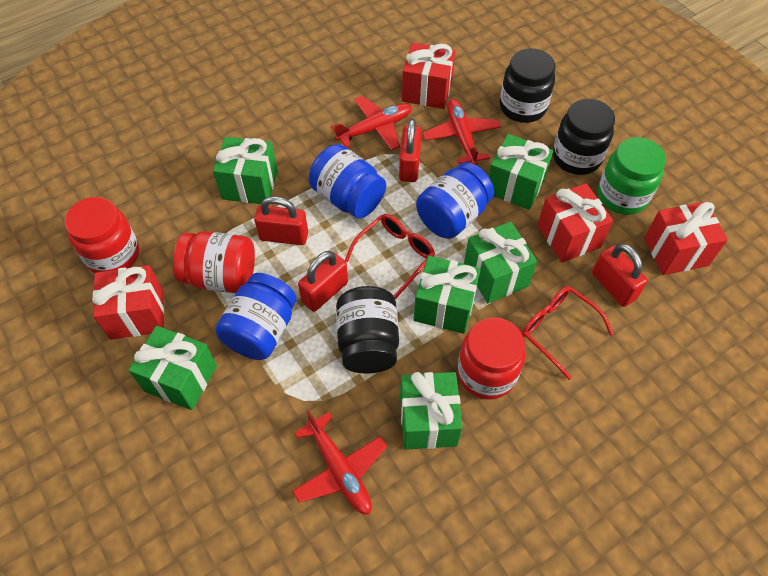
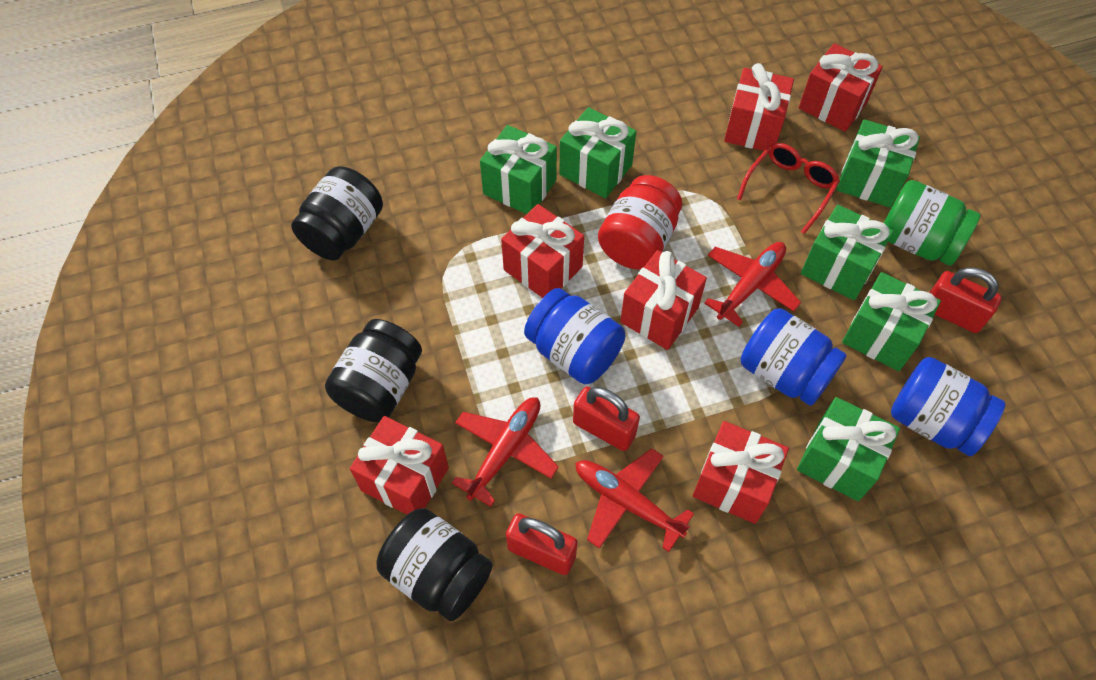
red gift: 4 -> 6
red glasses: 2 -> 1
red jar: 3 -> 1
red padlock: 4 -> 3

